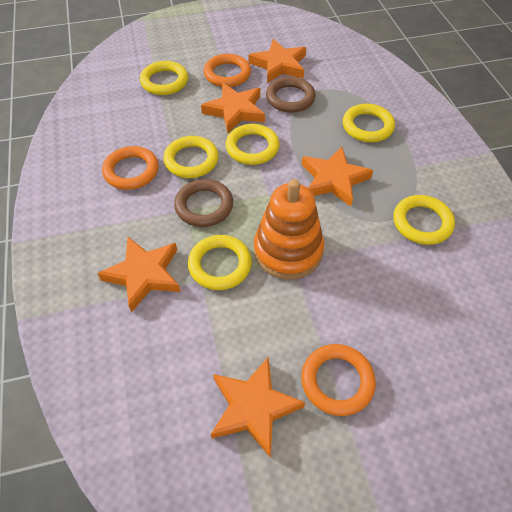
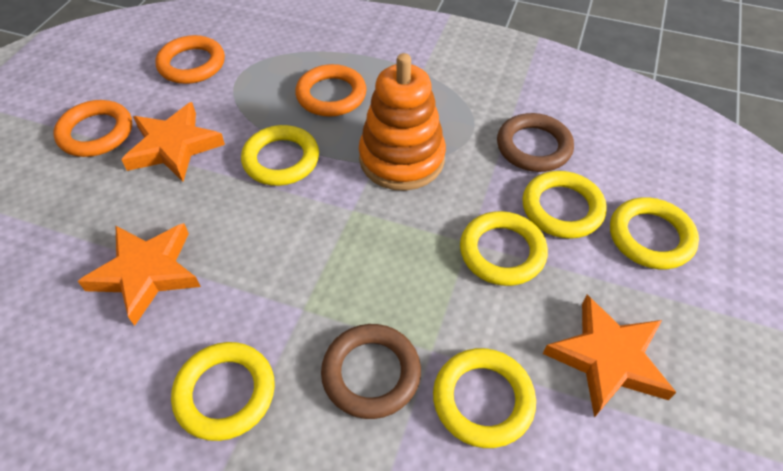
orange star: 5 -> 3

